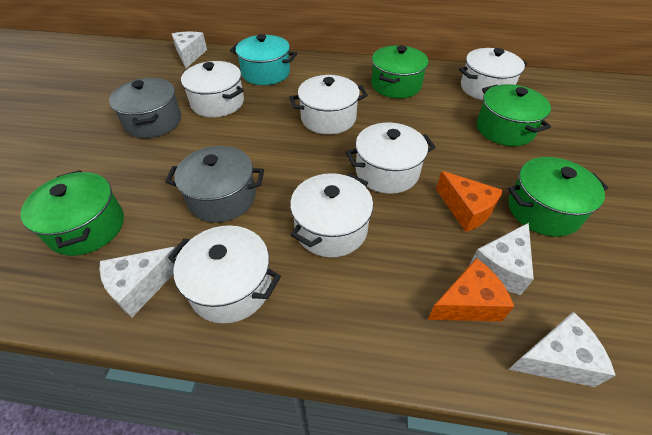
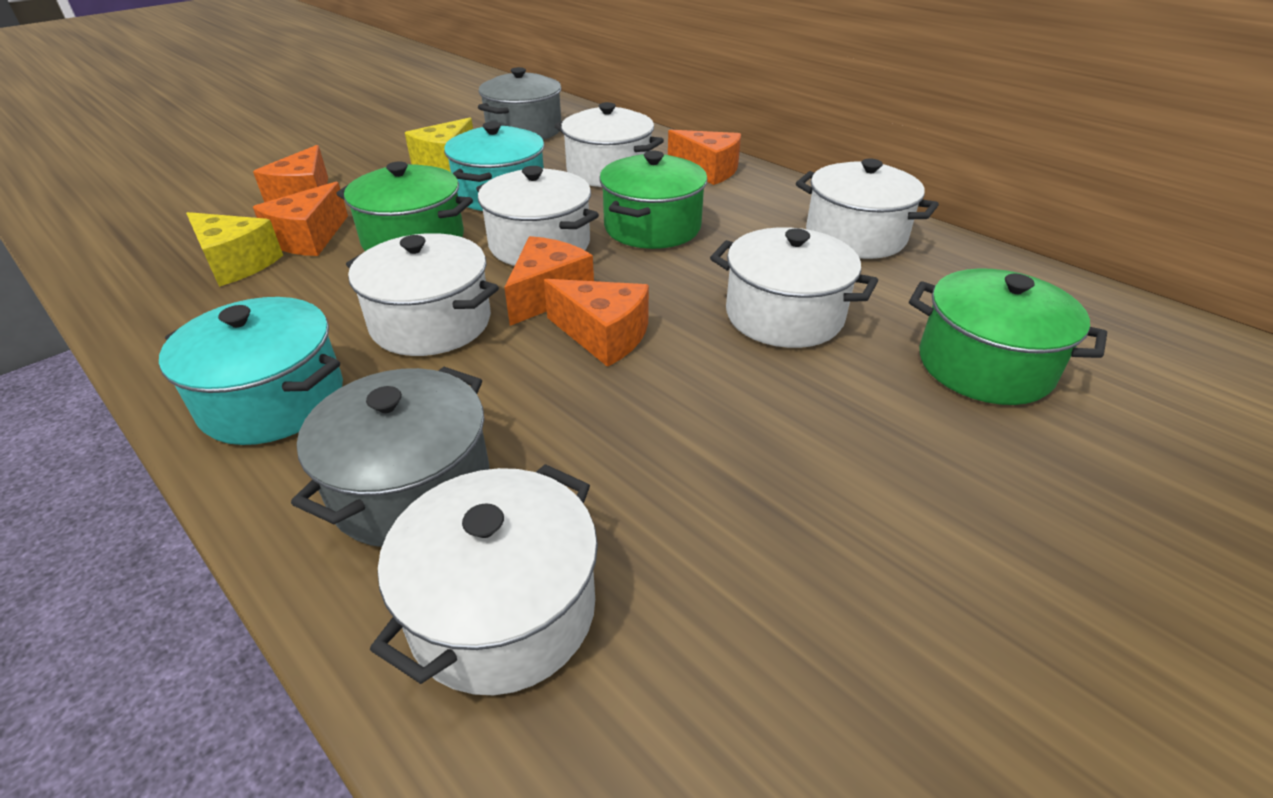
green pot: 4 -> 3
orange cheese: 2 -> 5
turquoise pot: 1 -> 2
white cheese: 4 -> 0
yellow cheese: 0 -> 2

